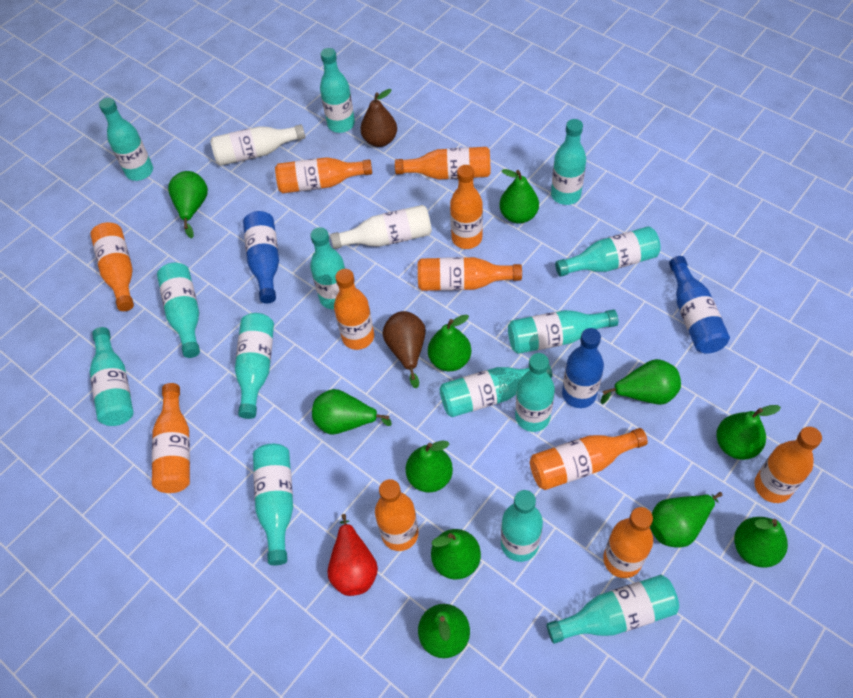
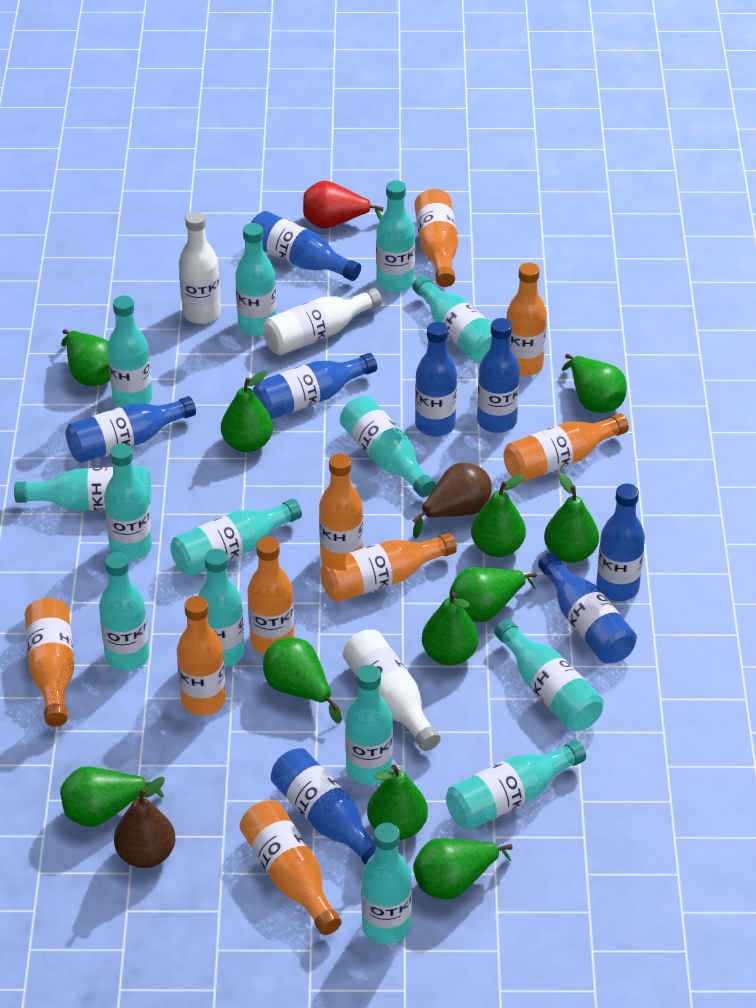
blue bottle: 3 -> 8
orange bottle: 11 -> 9
white bottle: 2 -> 3

